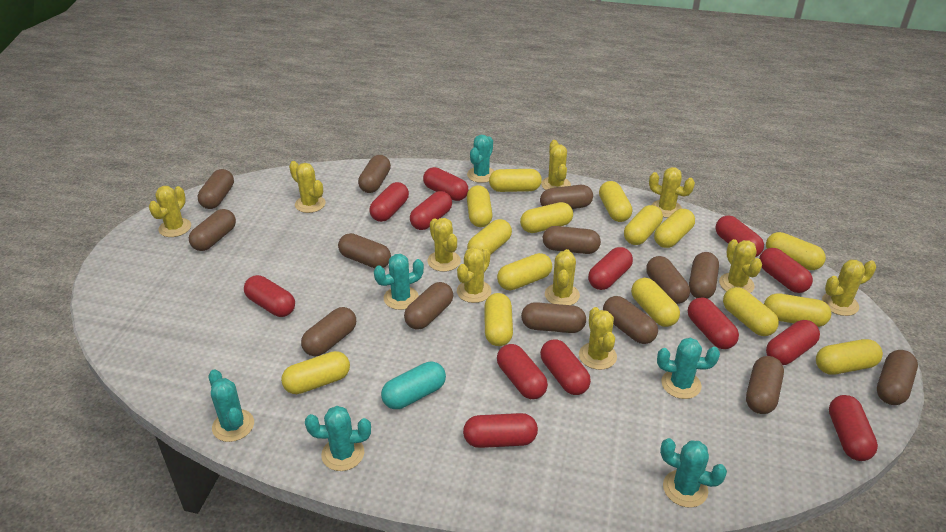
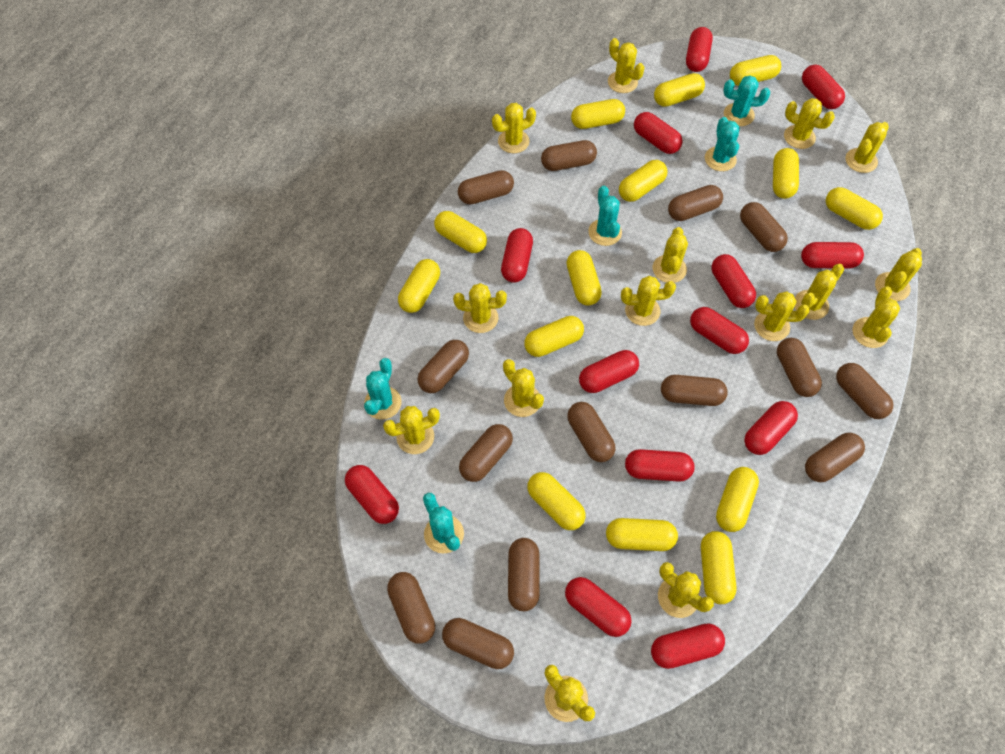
turquoise cactus: 6 -> 5
turquoise capsule: 1 -> 0
yellow cactus: 10 -> 15
yellow capsule: 15 -> 14

